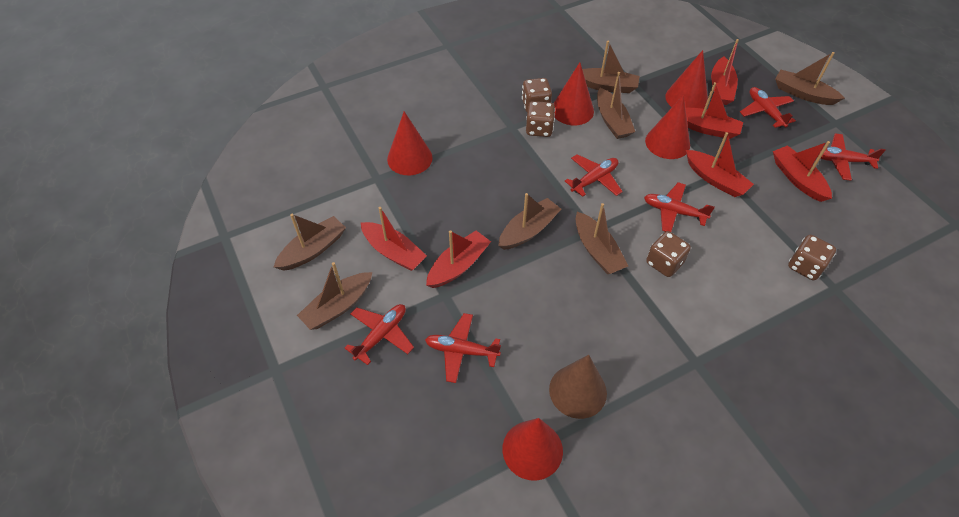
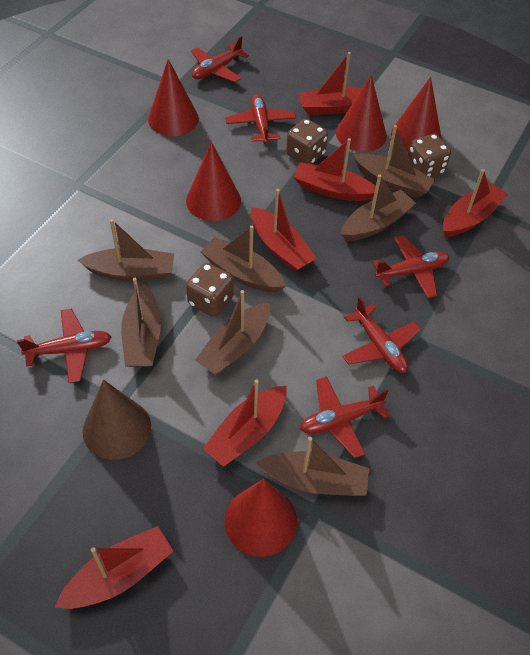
brown dice: 4 -> 3

